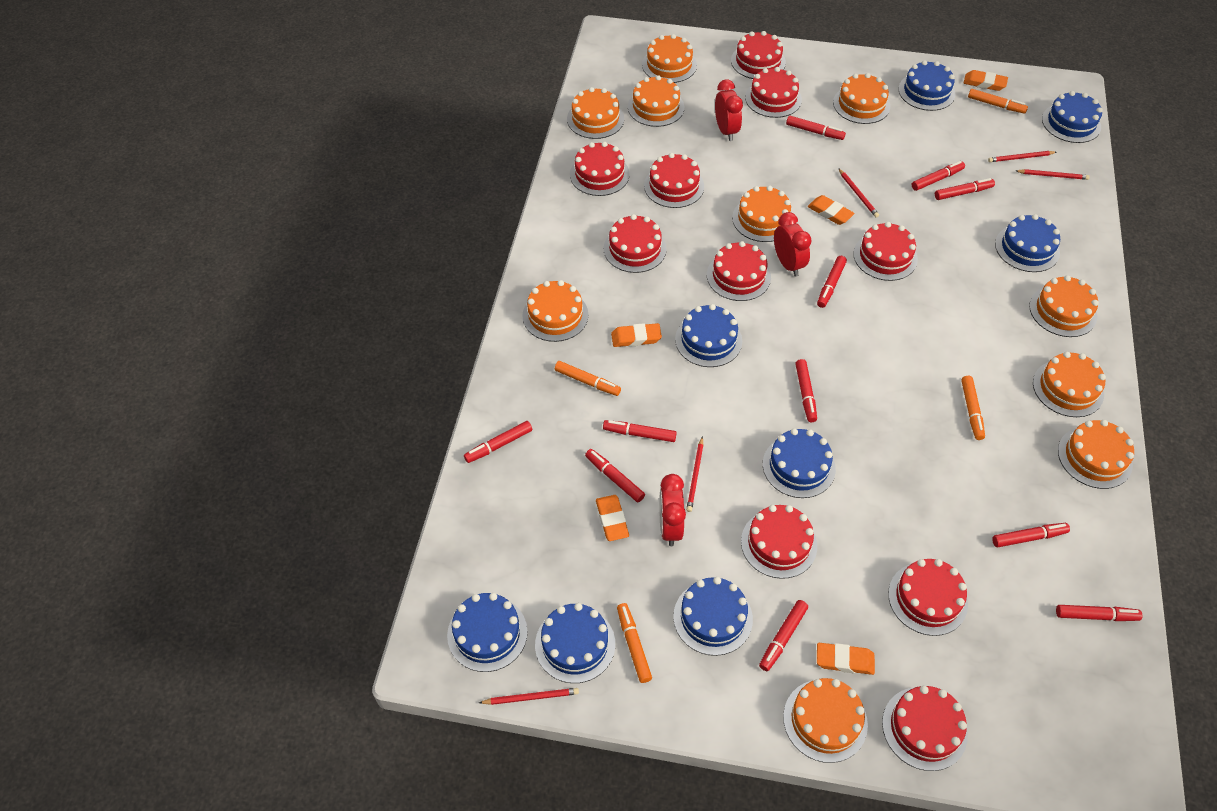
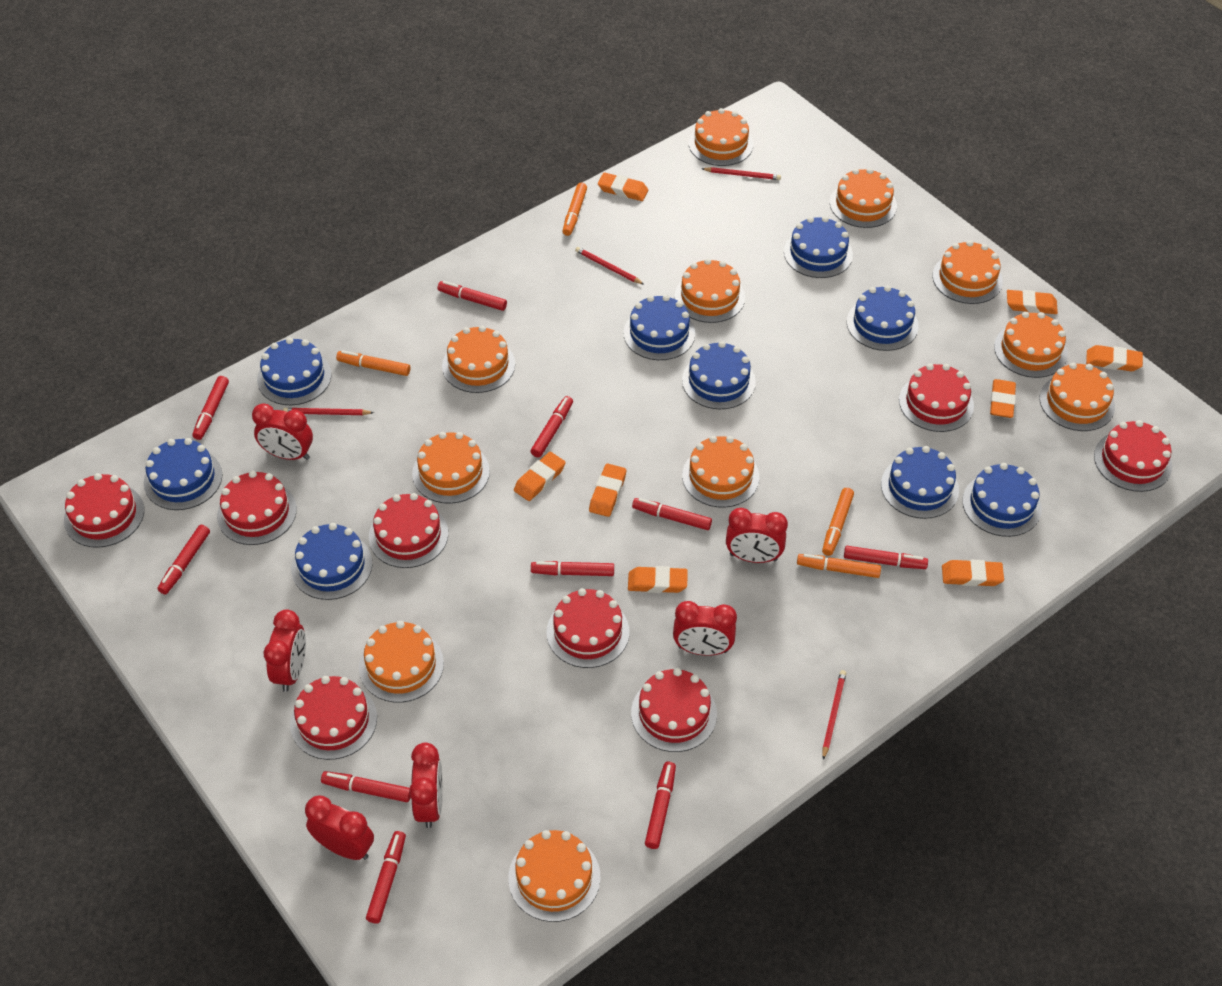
blue cake: 8 -> 9
orange cake: 10 -> 11
orange eraser: 5 -> 8
red cake: 10 -> 8
red clock: 3 -> 6
red marker: 11 -> 10
red pencil: 5 -> 4

